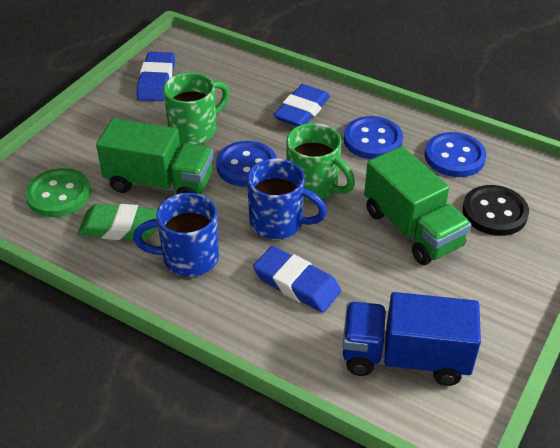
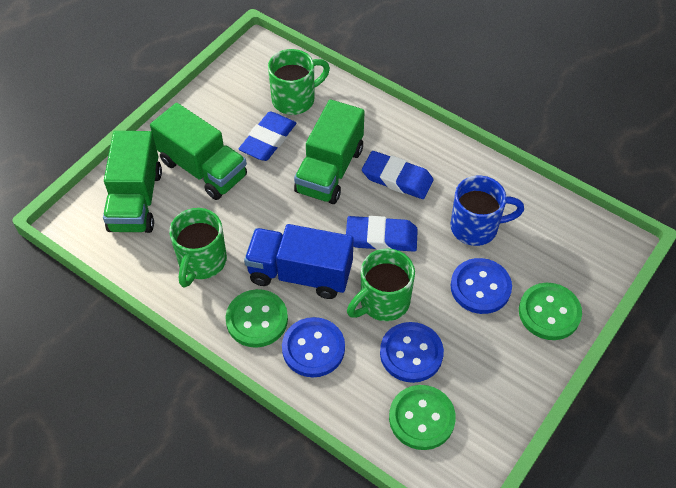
black button: 1 -> 0
blue mug: 2 -> 1
green button: 1 -> 3
green eraser: 1 -> 0
green mug: 2 -> 3
green truck: 2 -> 3

